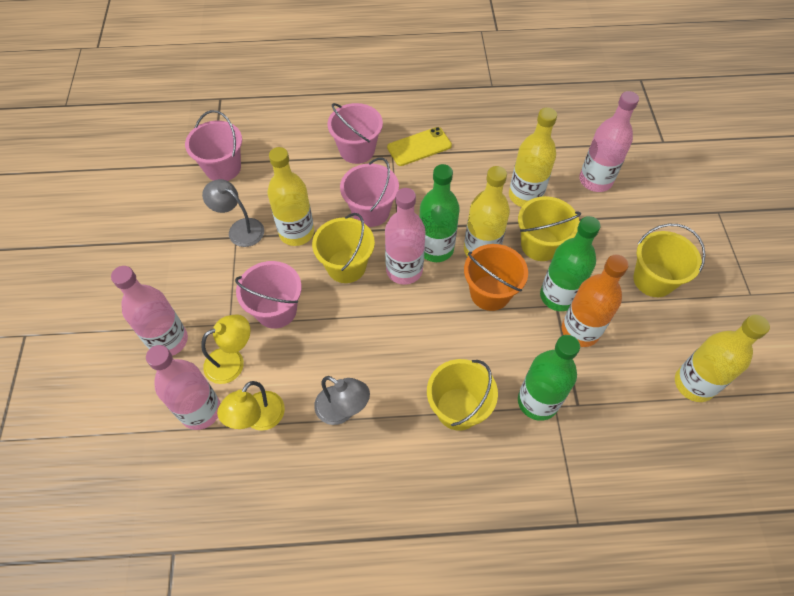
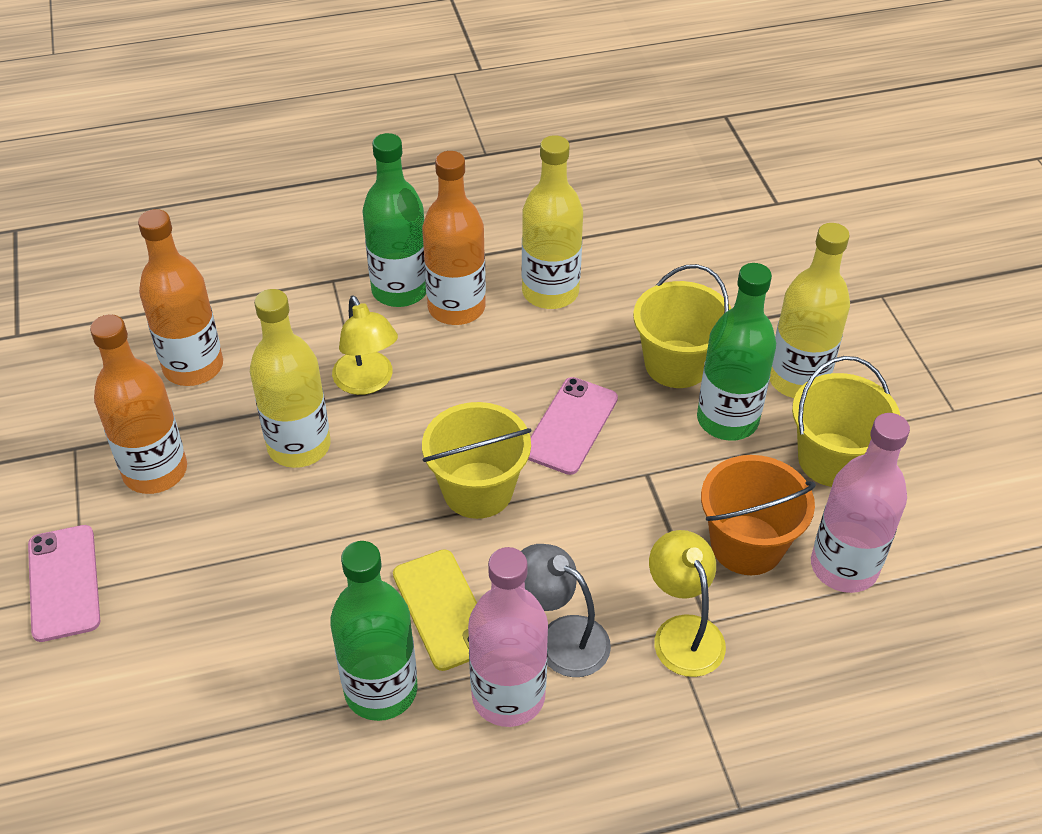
grey lamp: 2 -> 1
orange bottle: 1 -> 3
pink bottle: 4 -> 2
pink bucket: 4 -> 0
pink phone: 0 -> 2
yellow bottle: 4 -> 3
yellow bucket: 4 -> 3

